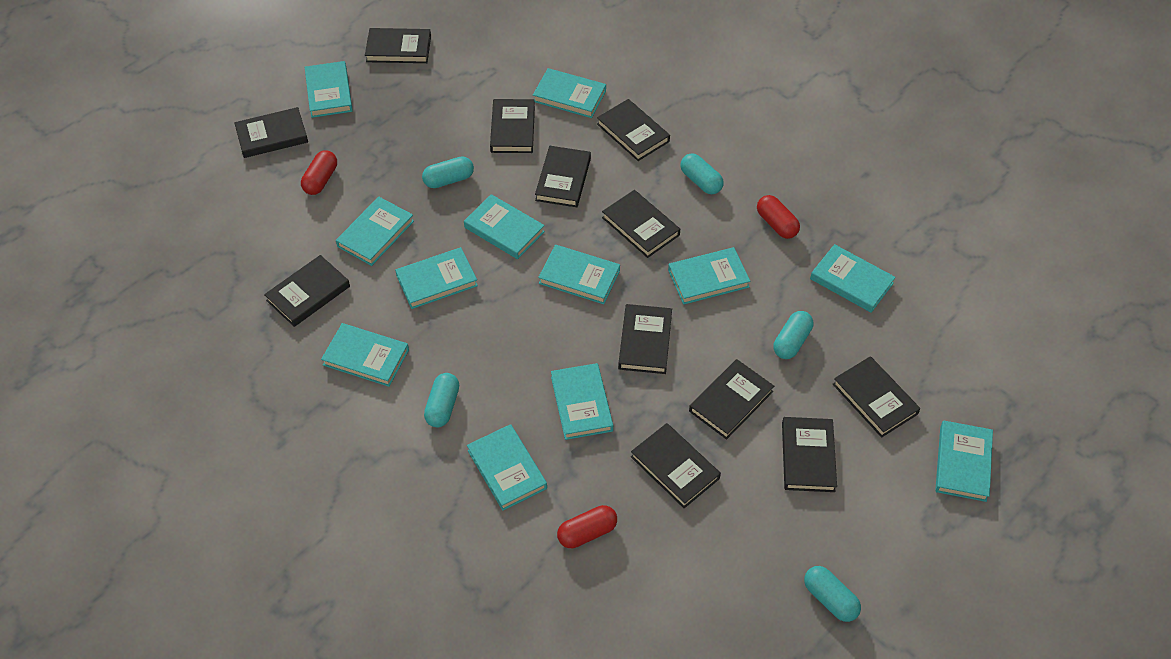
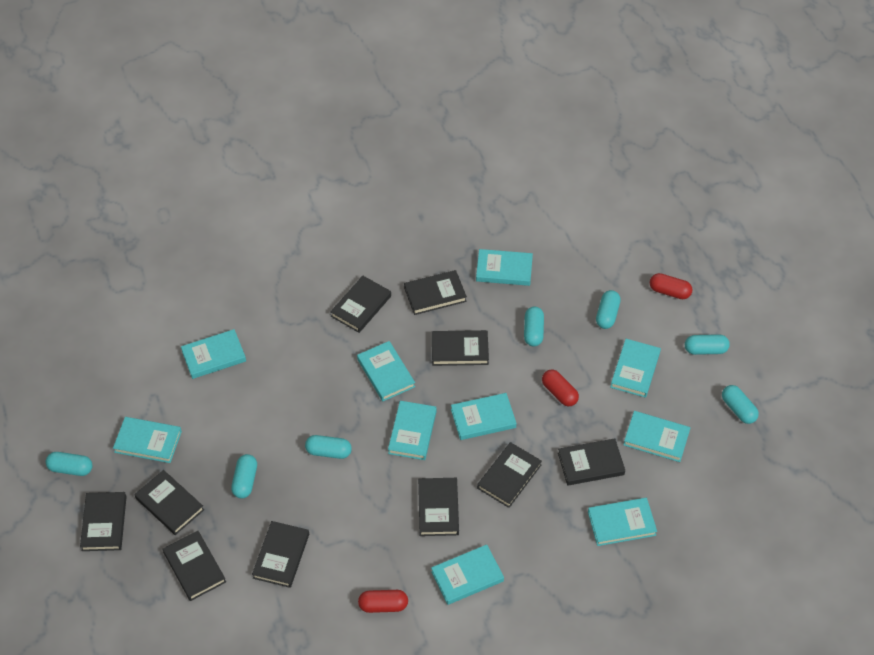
black book: 12 -> 10
turquoise book: 12 -> 10
turquoise capsule: 5 -> 7

